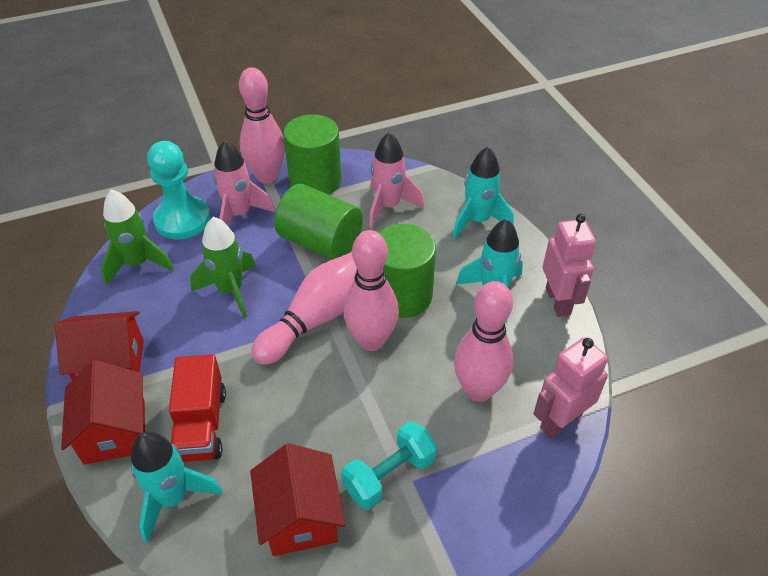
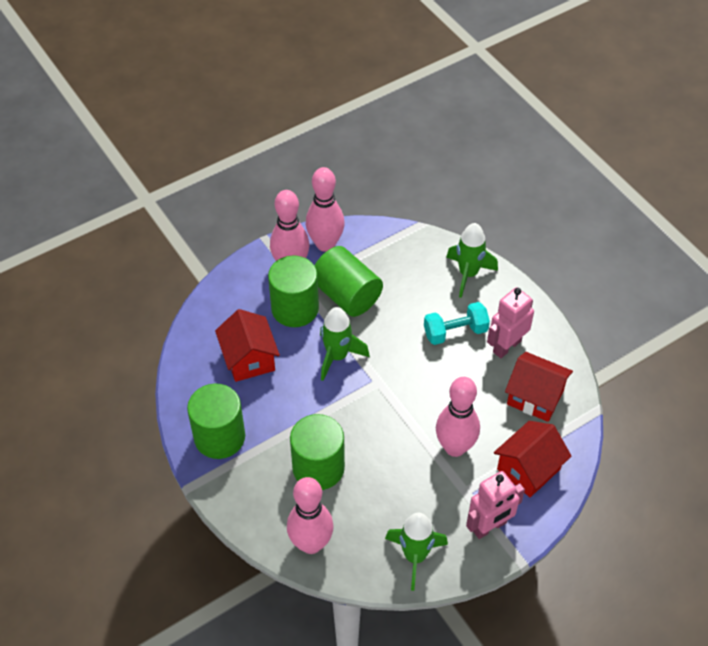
green cylinder: 3 -> 4
green rocket: 2 -> 3
pink rocket: 2 -> 0
red truck: 1 -> 0
turquoise pawn: 1 -> 0
turquoise rocket: 3 -> 0

